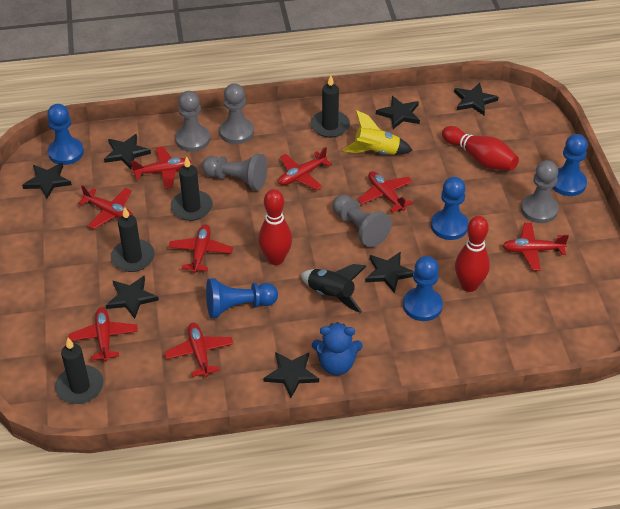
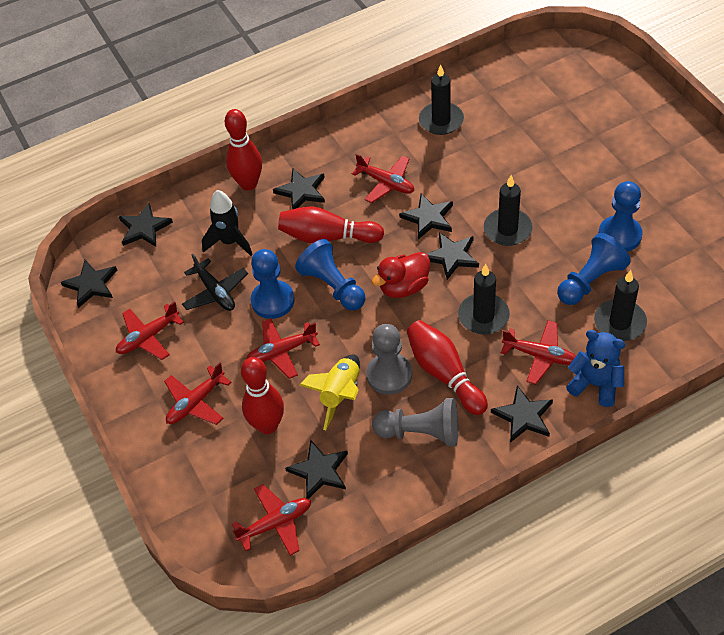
black plane: 0 -> 1
blue pawn: 5 -> 4
grey pawn: 5 -> 2
red bowling pin: 3 -> 4
red duck: 0 -> 1
red plane: 8 -> 6

